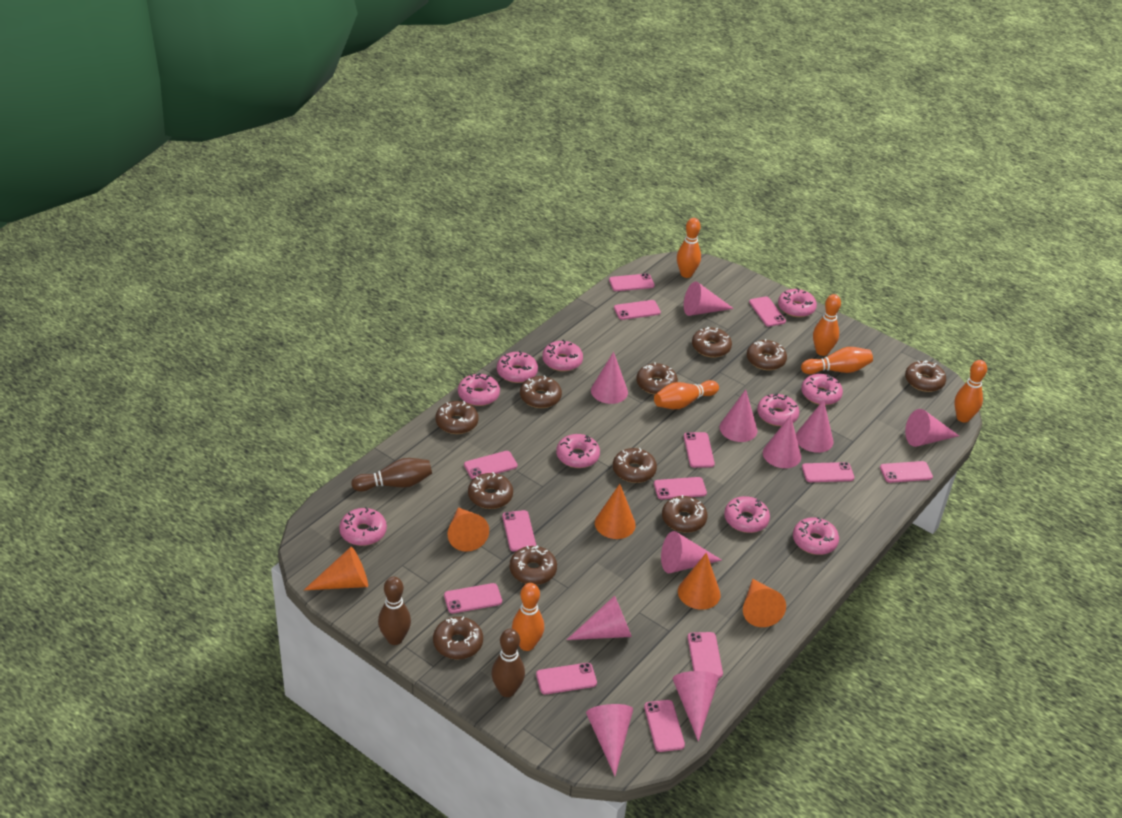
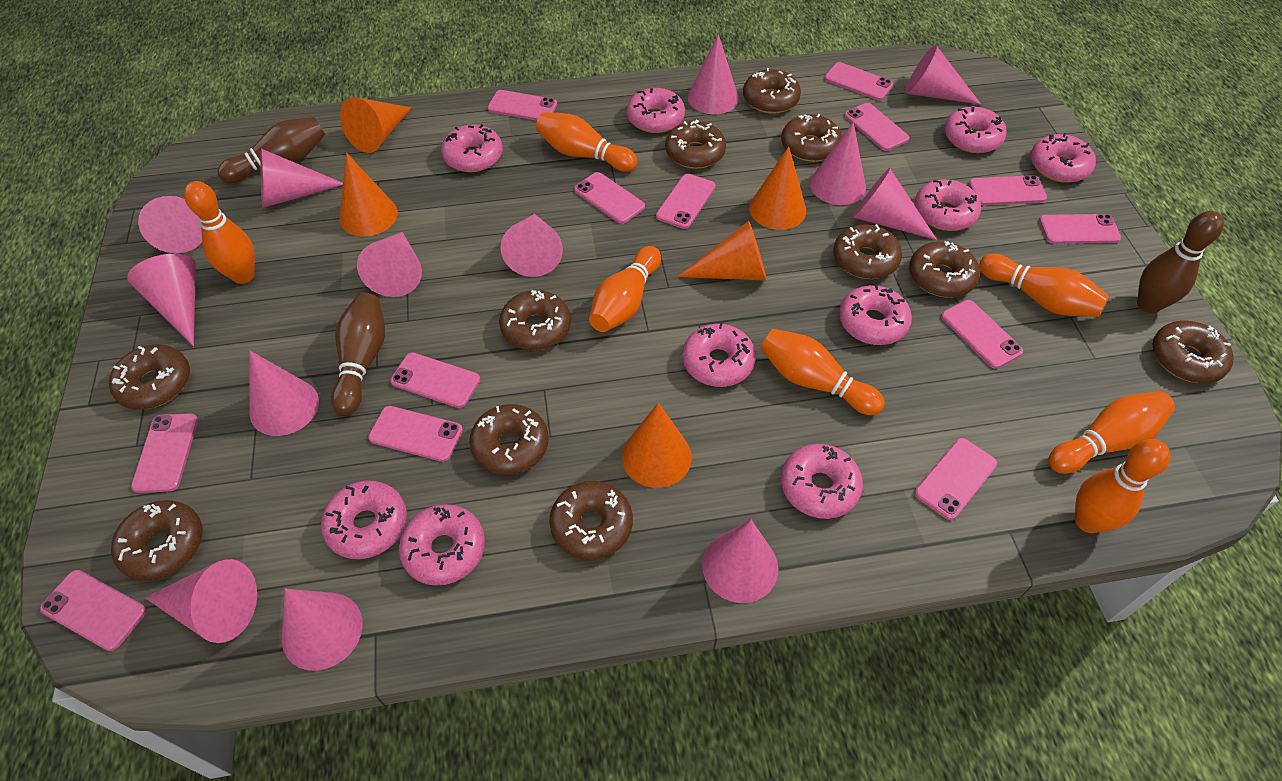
orange bowling pin: 6 -> 7
pink cone: 10 -> 13

